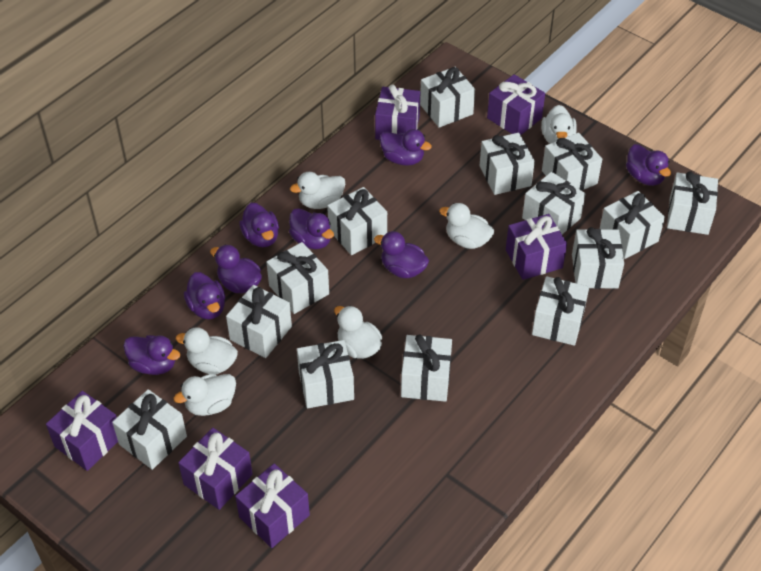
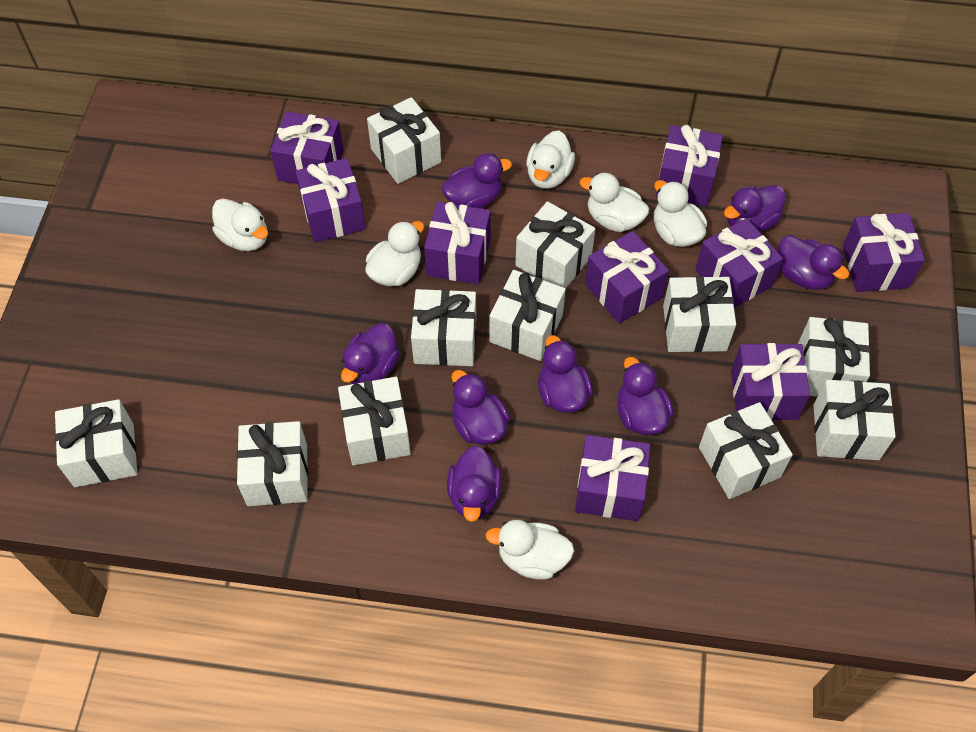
purple gift: 6 -> 9
white gift: 14 -> 11

